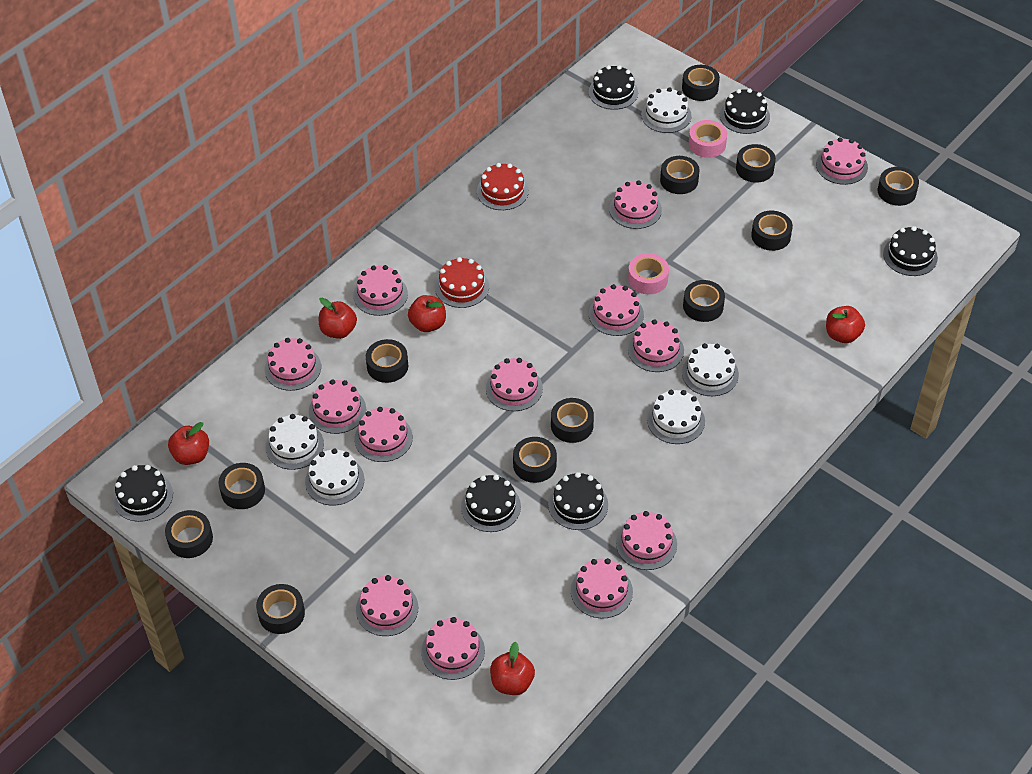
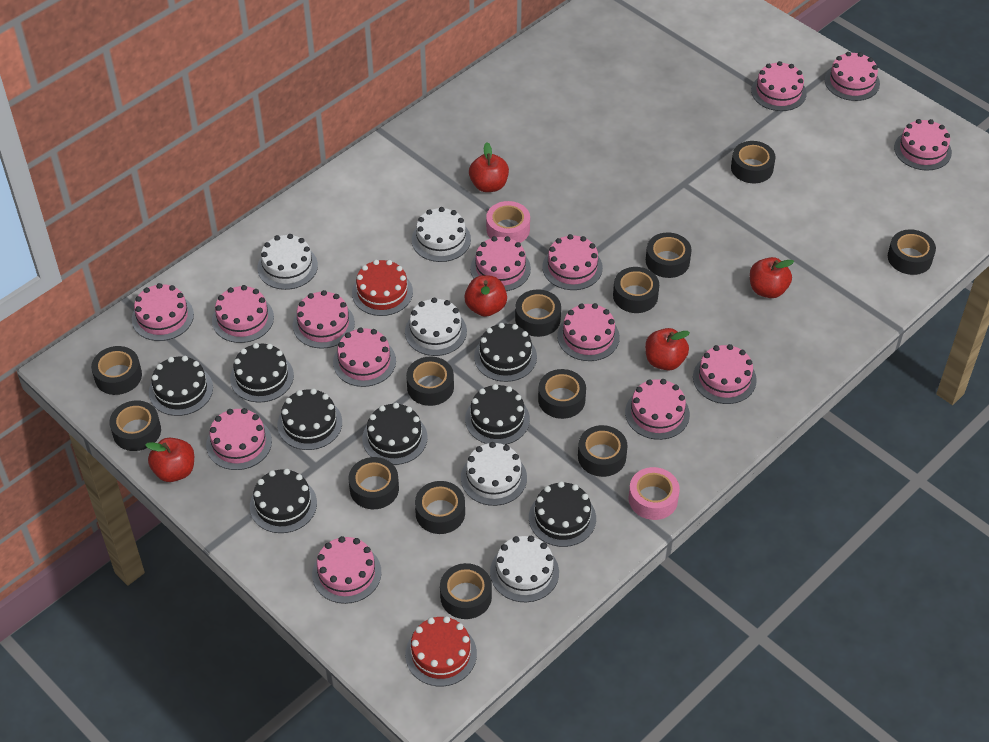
black cake: 6 -> 8
black tape: 12 -> 13
pink cake: 13 -> 14

